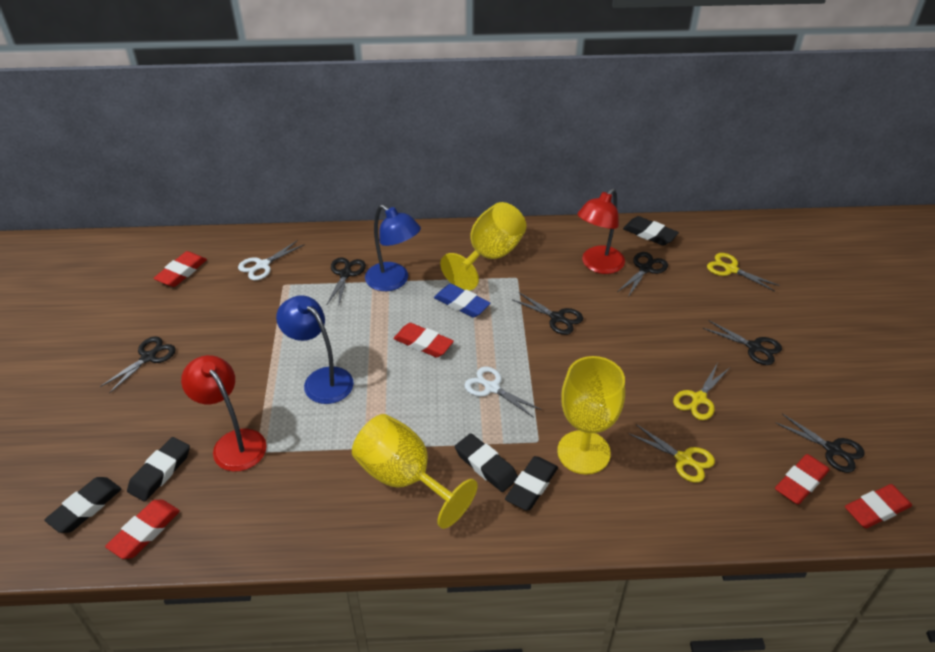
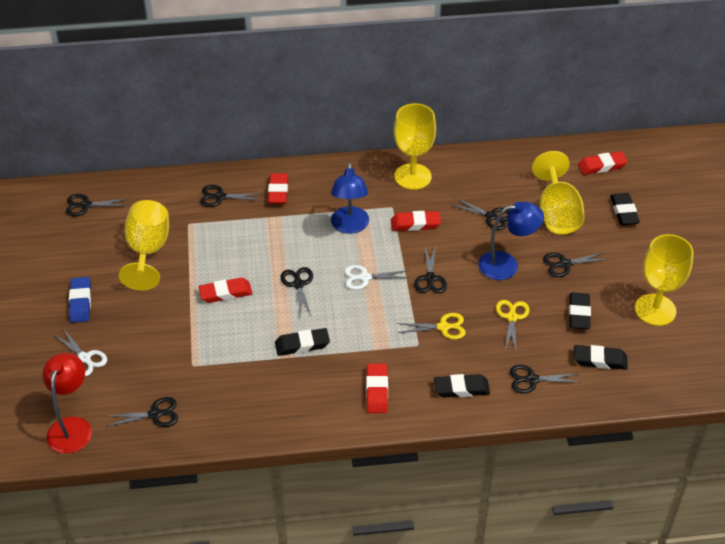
black scissors: 6 -> 8
red lamp: 2 -> 1
yellow goblet: 3 -> 4
yellow scissors: 3 -> 2

